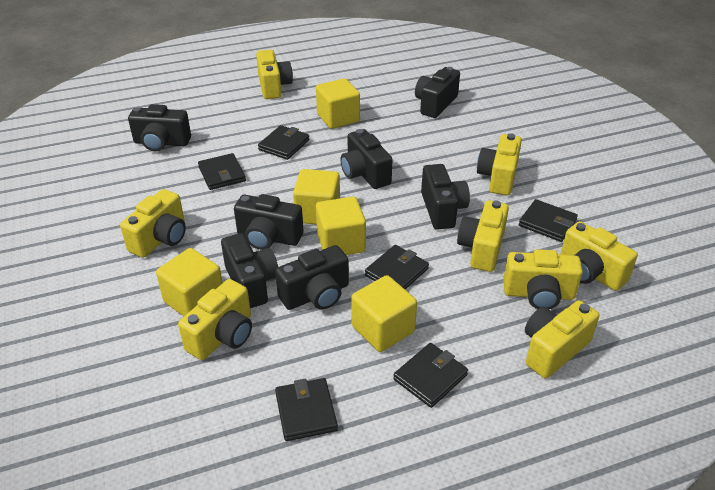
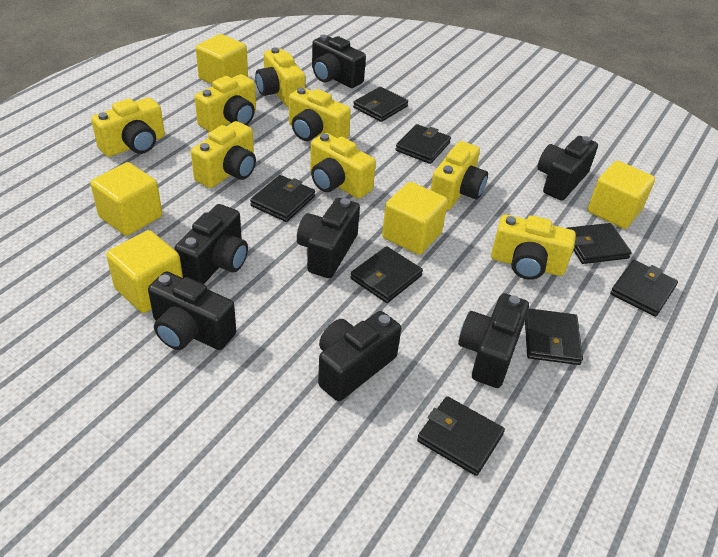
black wallet: 6 -> 8

